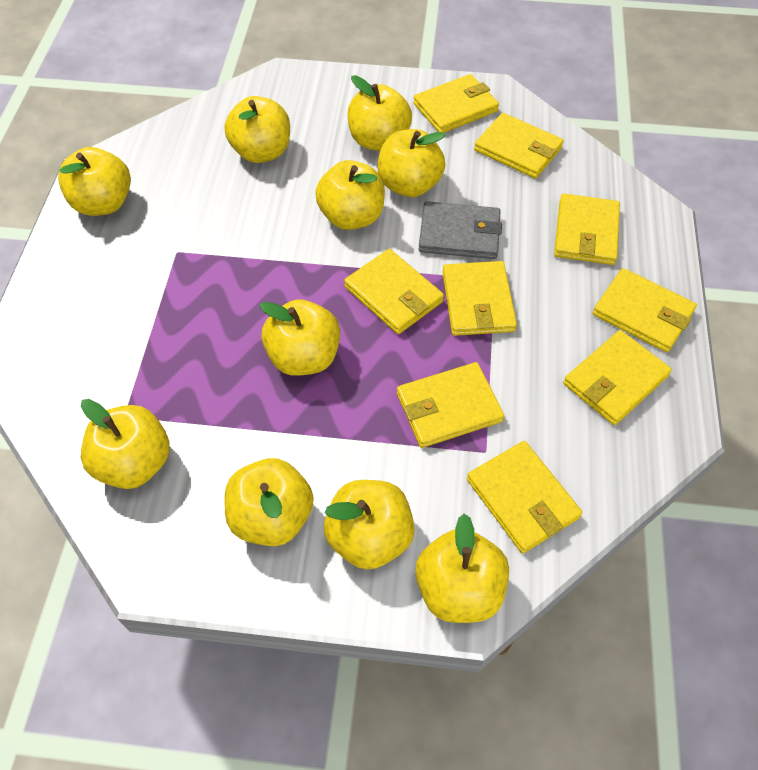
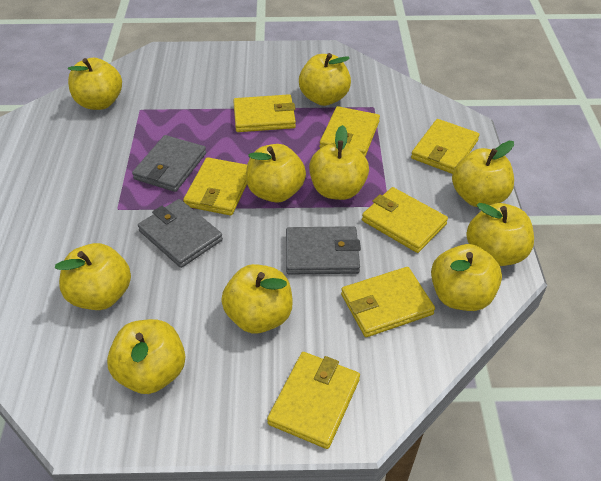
grey wallet: 1 -> 3
yellow wallet: 9 -> 7

